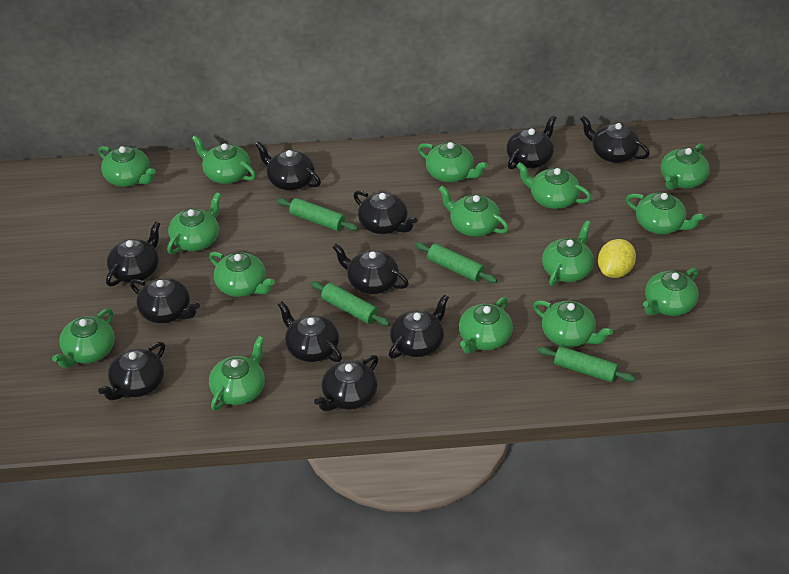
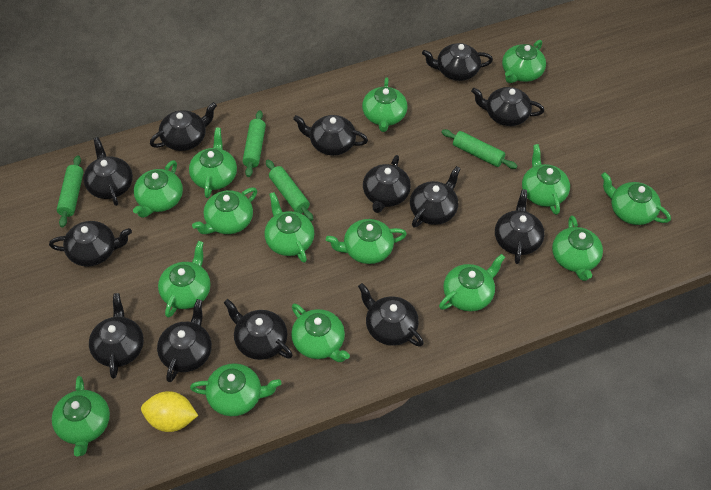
black teapot: 11 -> 13

